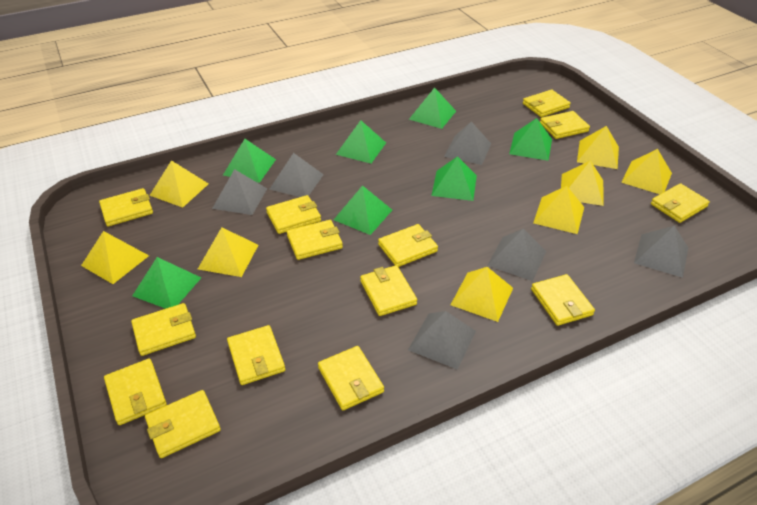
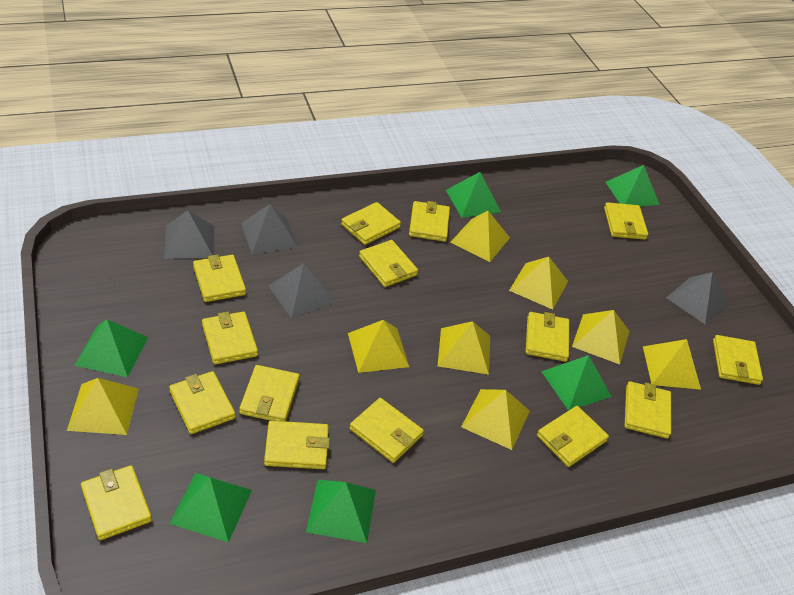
green pyramid: 7 -> 6
grey pyramid: 6 -> 4
yellow wallet: 14 -> 15

